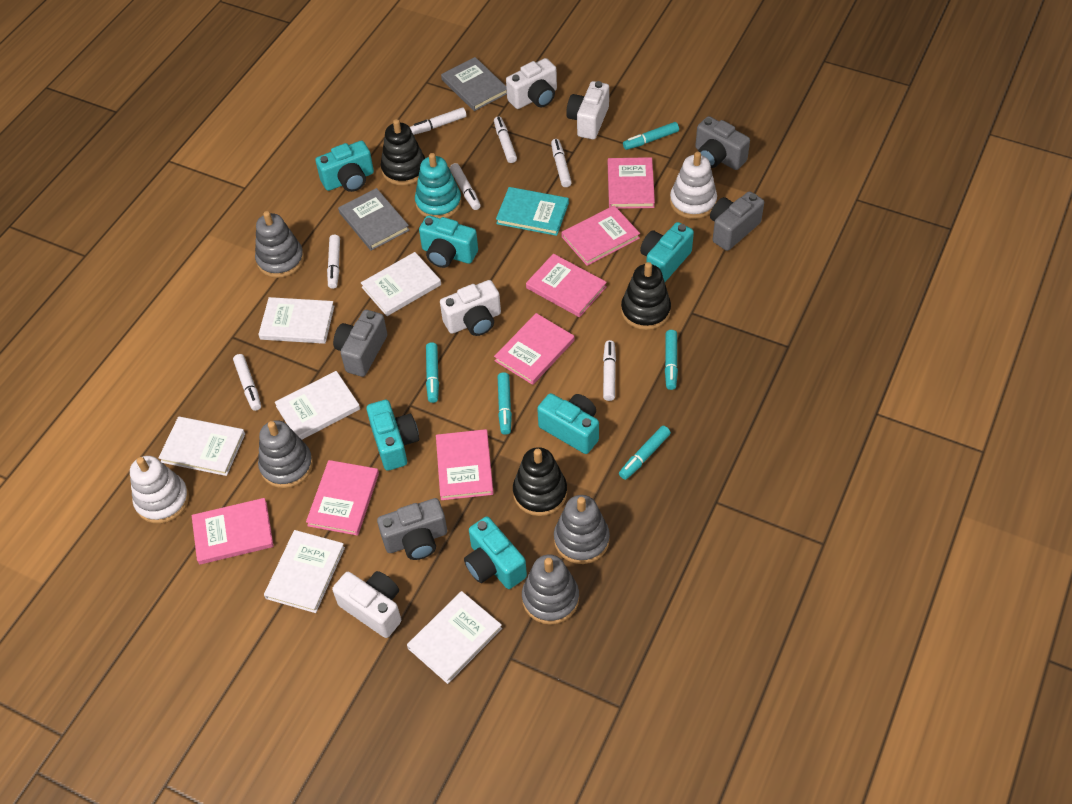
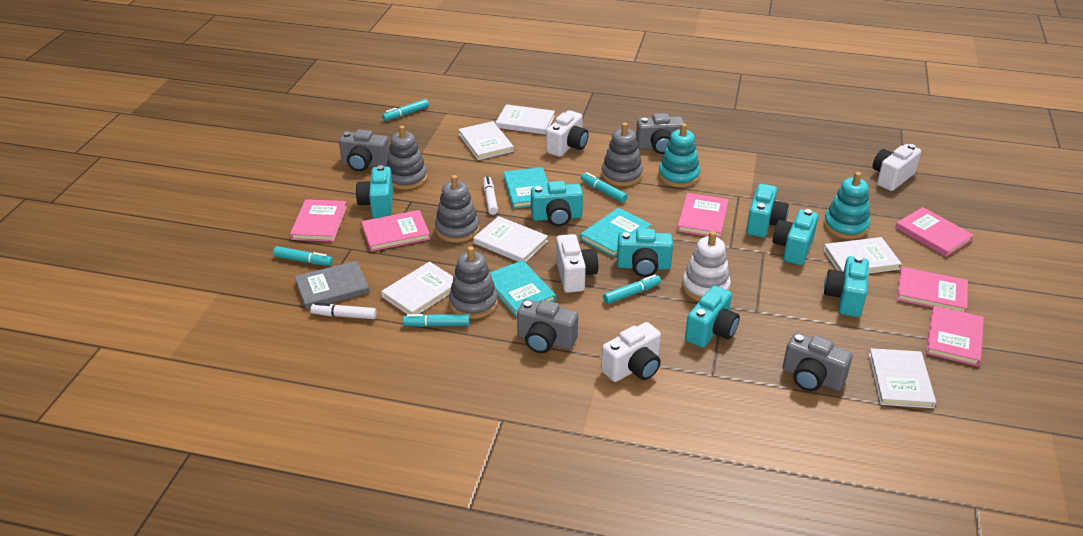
black stacking toy: 3 -> 0
grey book: 2 -> 1
pink book: 7 -> 6
turquoise book: 1 -> 3
turquoise camera: 6 -> 7
turquoise stacking toy: 1 -> 2
white marker: 7 -> 2
white stacking toy: 2 -> 1

